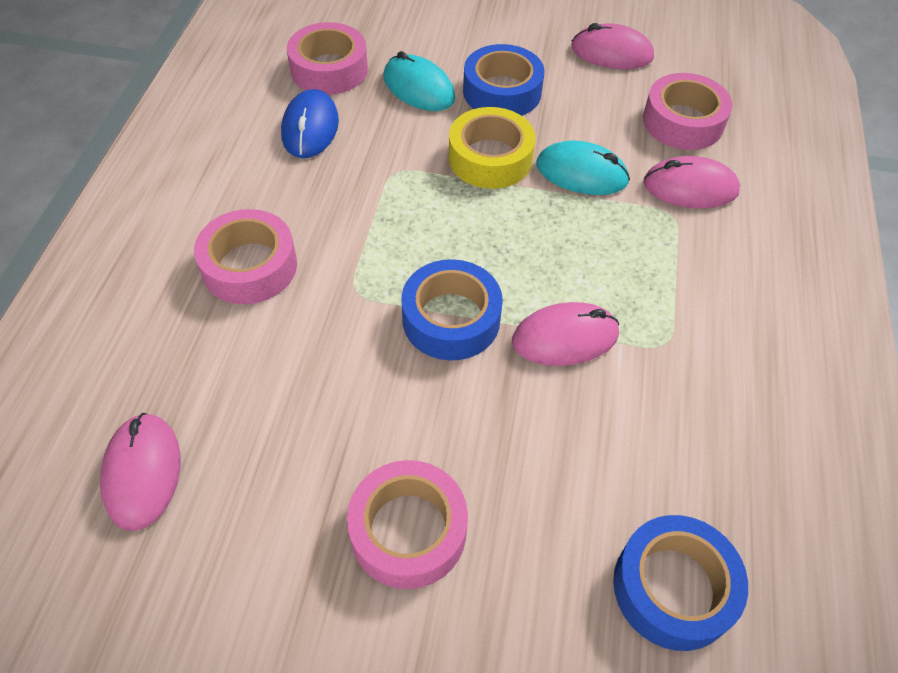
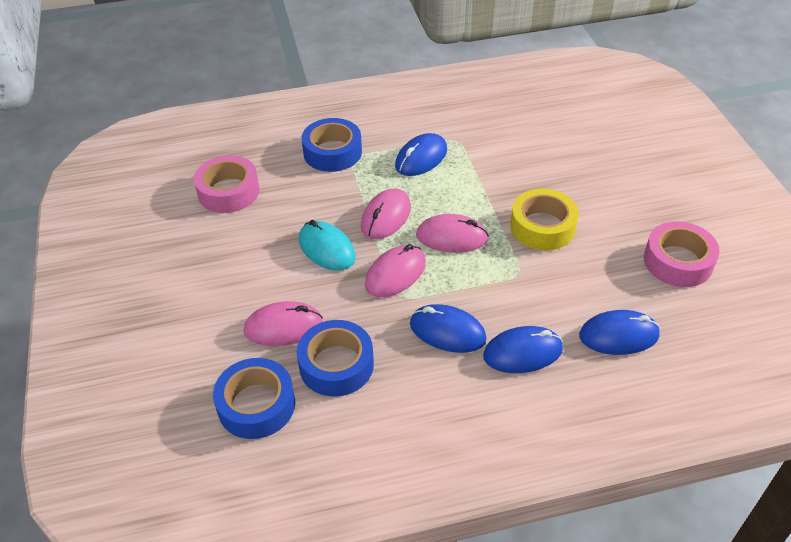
blue mouse: 1 -> 4
pink tape: 4 -> 2
turquoise mouse: 2 -> 1

